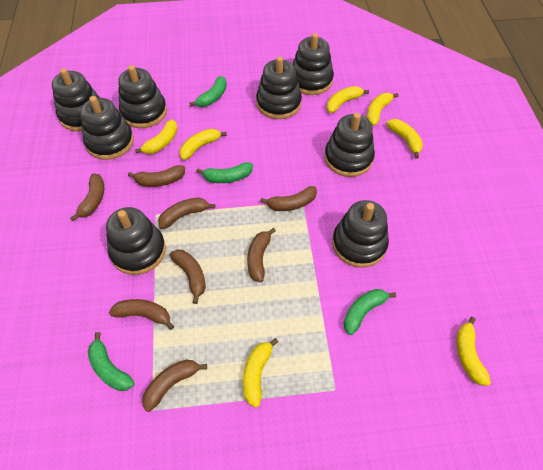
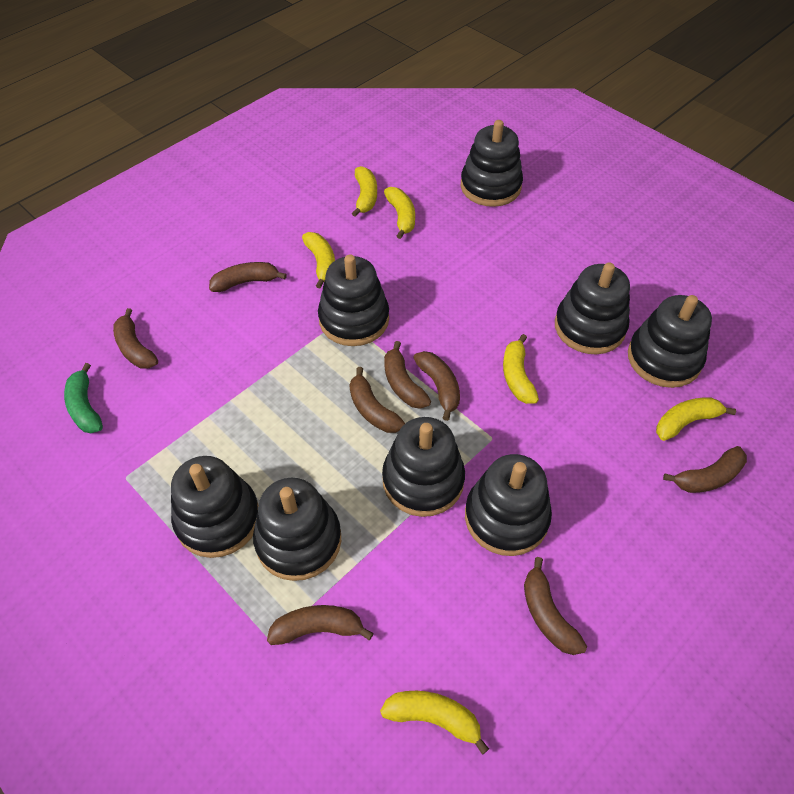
green banana: 4 -> 1
yellow banana: 7 -> 6

